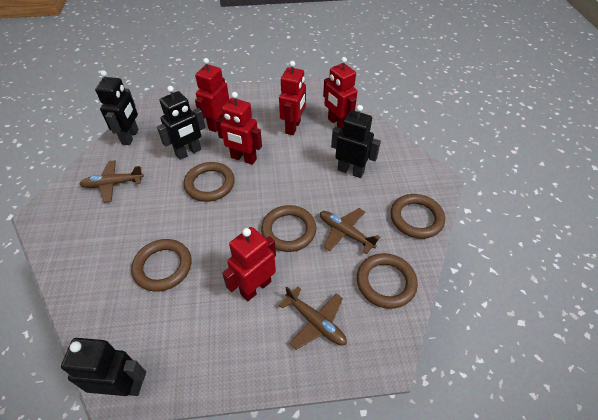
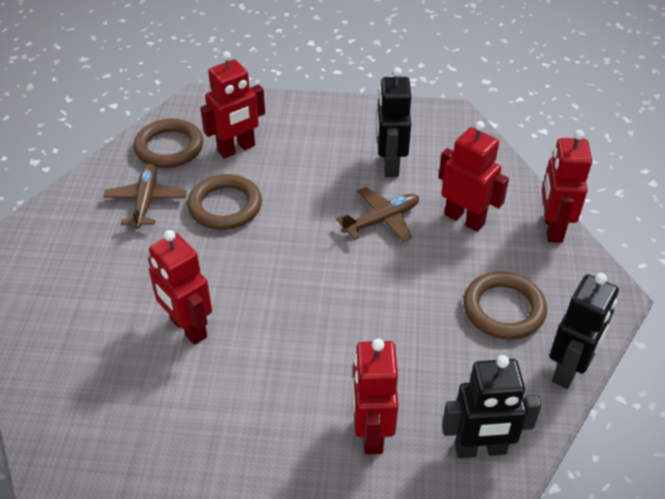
black robot: 4 -> 3
brown plane: 3 -> 2
brown ring: 5 -> 3

